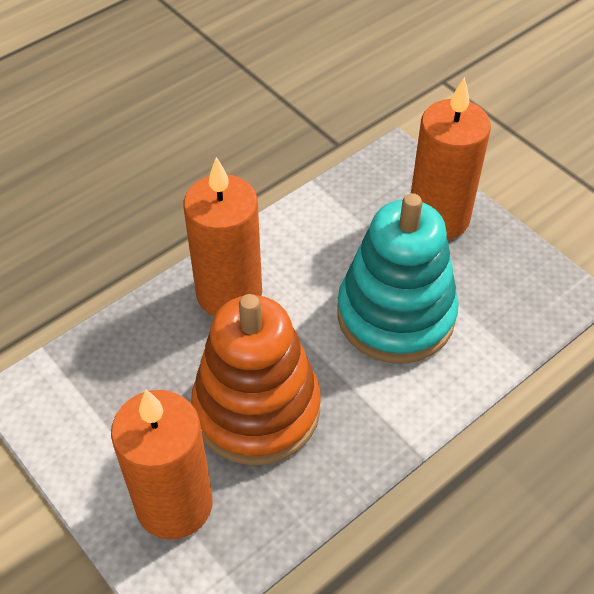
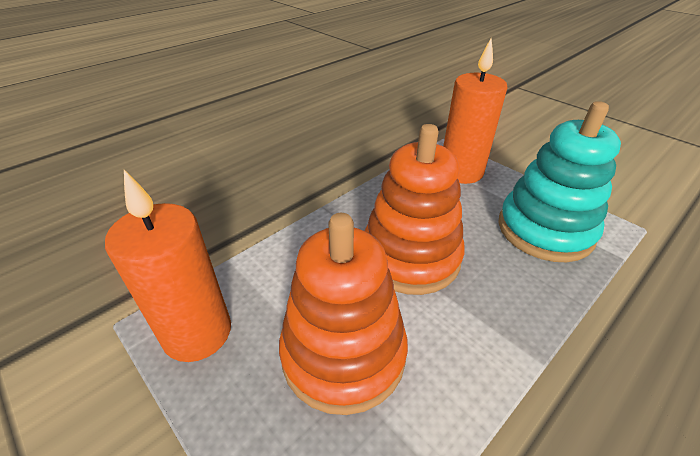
orange candle: 3 -> 2
orange stacking toy: 1 -> 2

